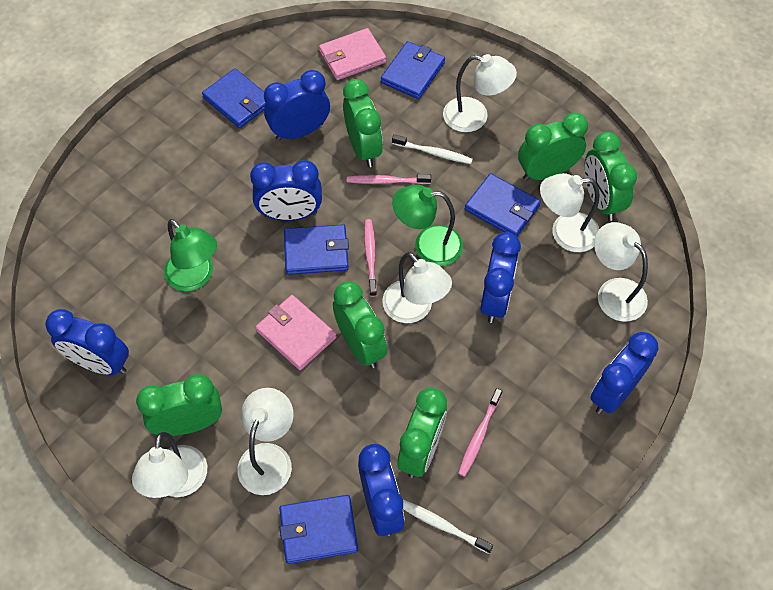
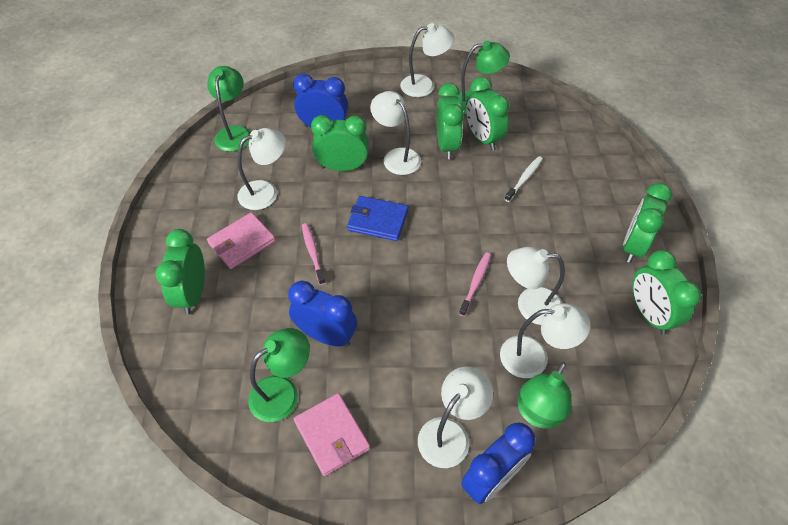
blue clock: 6 -> 3
blue wallet: 5 -> 1
green lamp: 2 -> 4
pink toothbrush: 3 -> 2
white toothbrush: 2 -> 1

